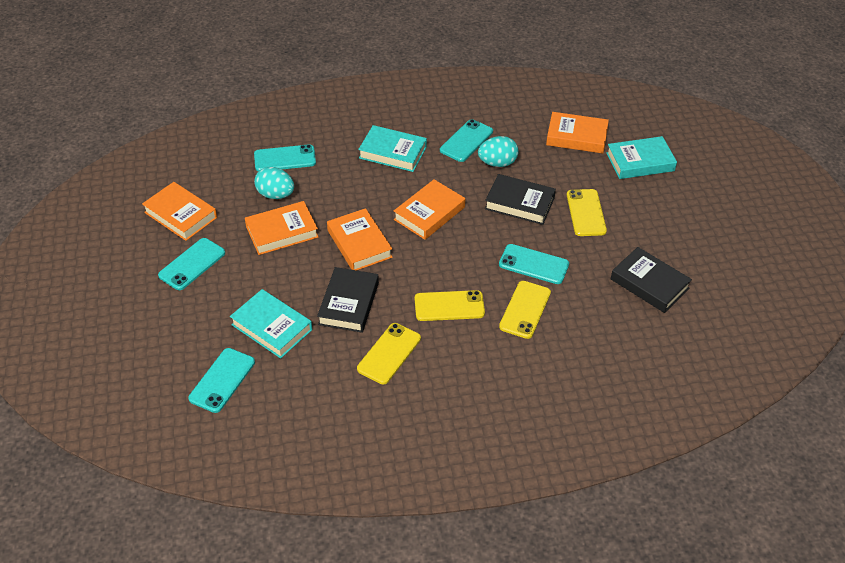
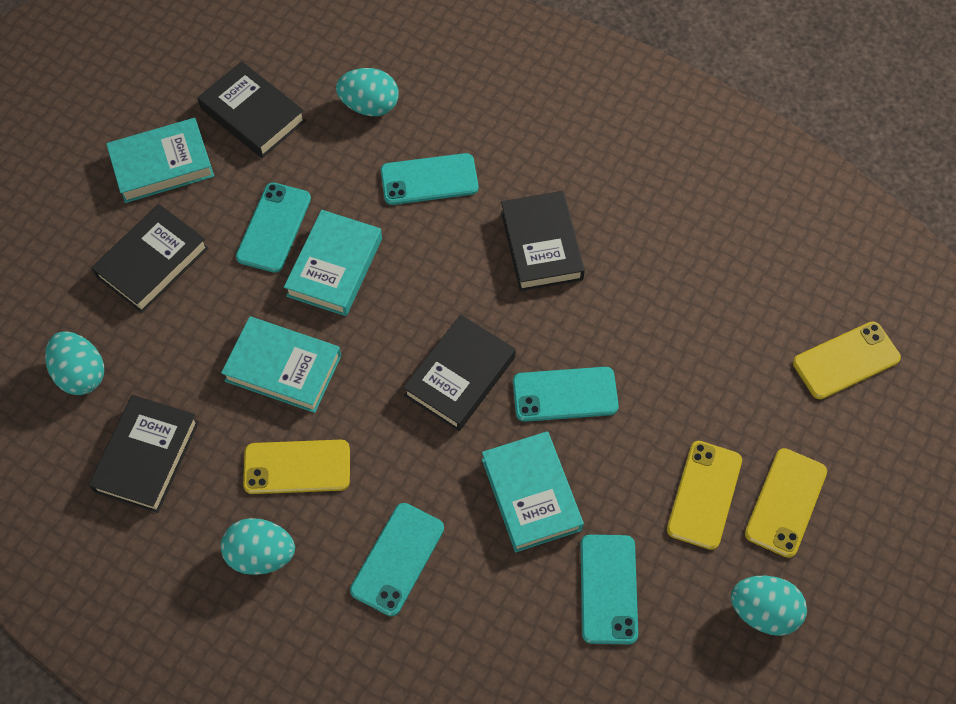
black book: 3 -> 5
orange book: 5 -> 0
turquoise book: 3 -> 4
turquoise egg: 2 -> 4

